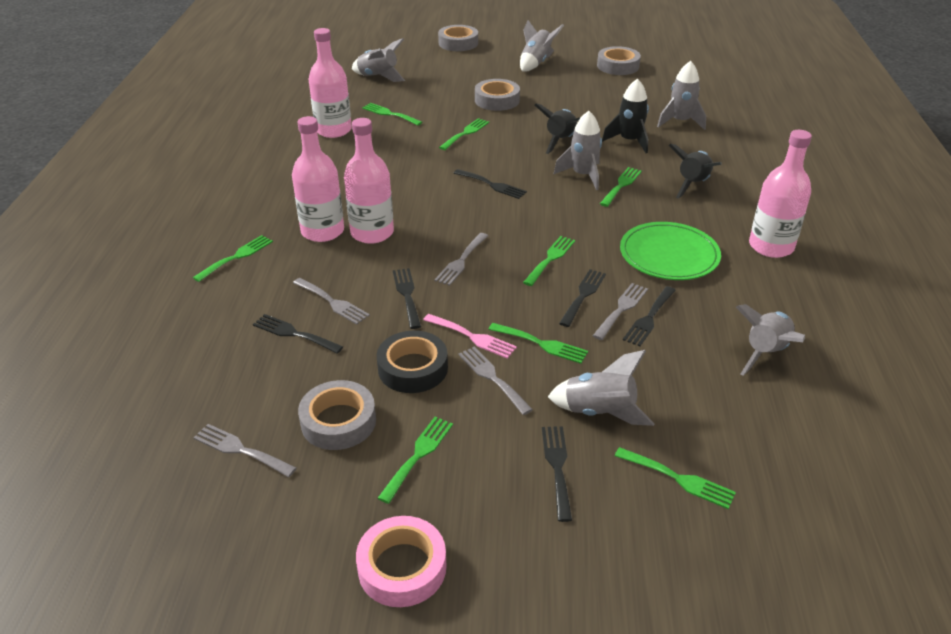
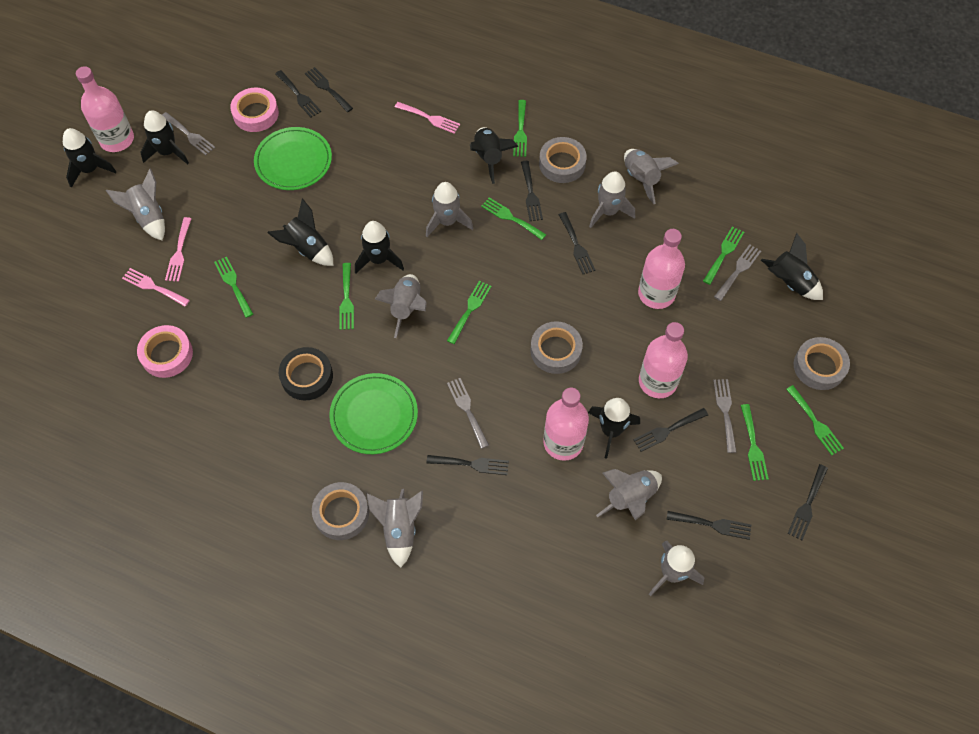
black fork: 6 -> 8
black rocket: 3 -> 7
green plate: 1 -> 2
grey fork: 5 -> 4
grey rocket: 6 -> 8
pink fork: 1 -> 3
pink tape: 1 -> 2

